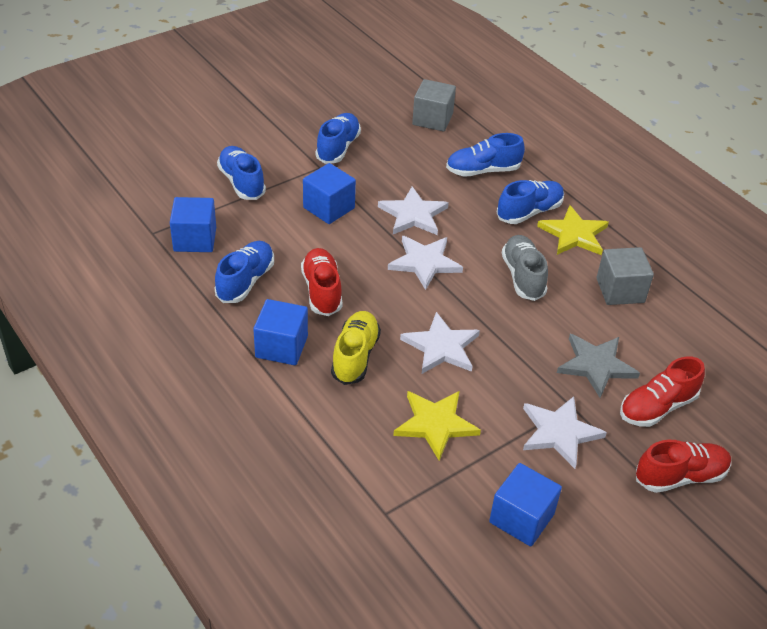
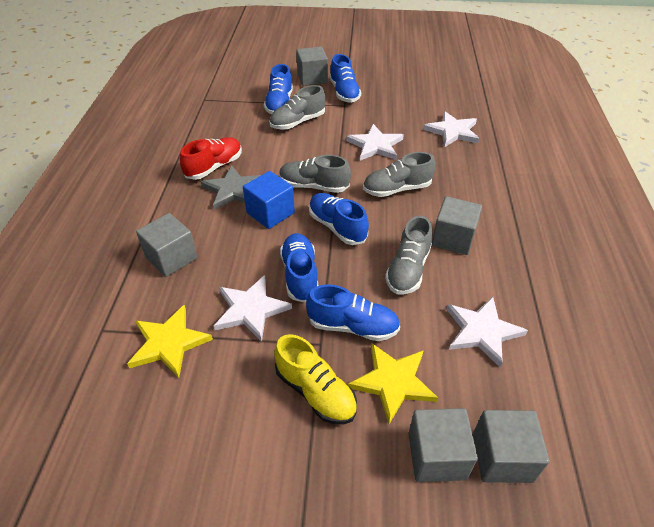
blue cube: 4 -> 1
grey cube: 2 -> 5
grey shoe: 1 -> 4
red shoe: 3 -> 1

